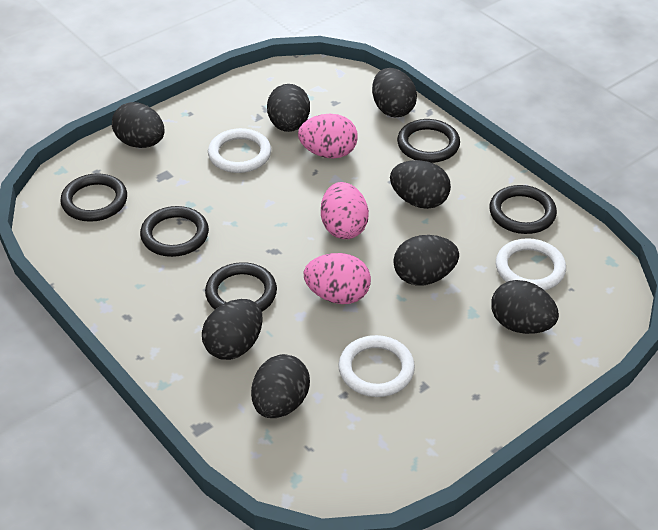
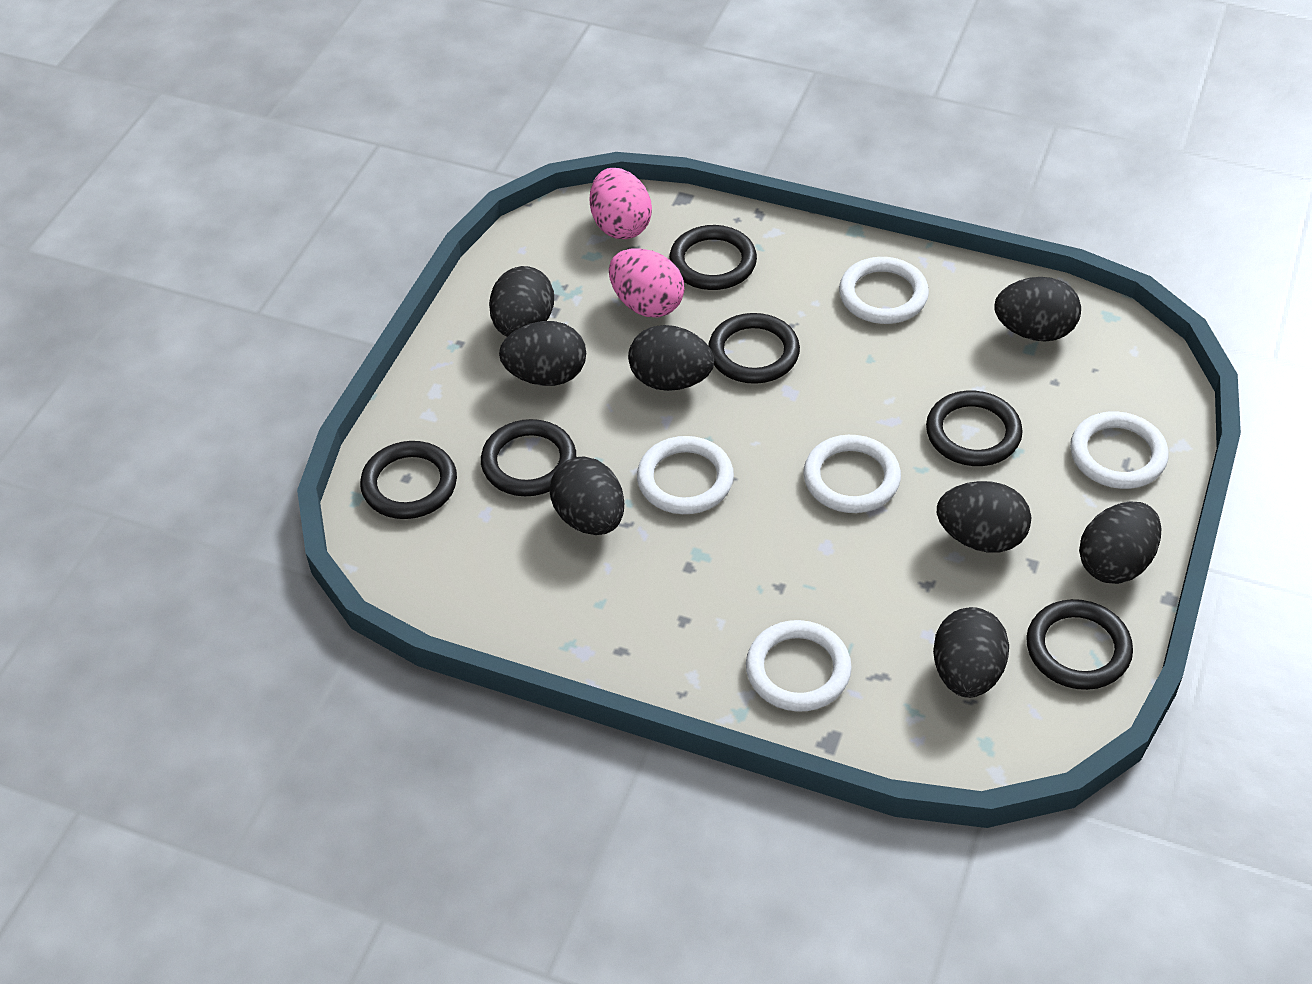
black ring: 5 -> 6
pink egg: 3 -> 2
white ring: 3 -> 5

